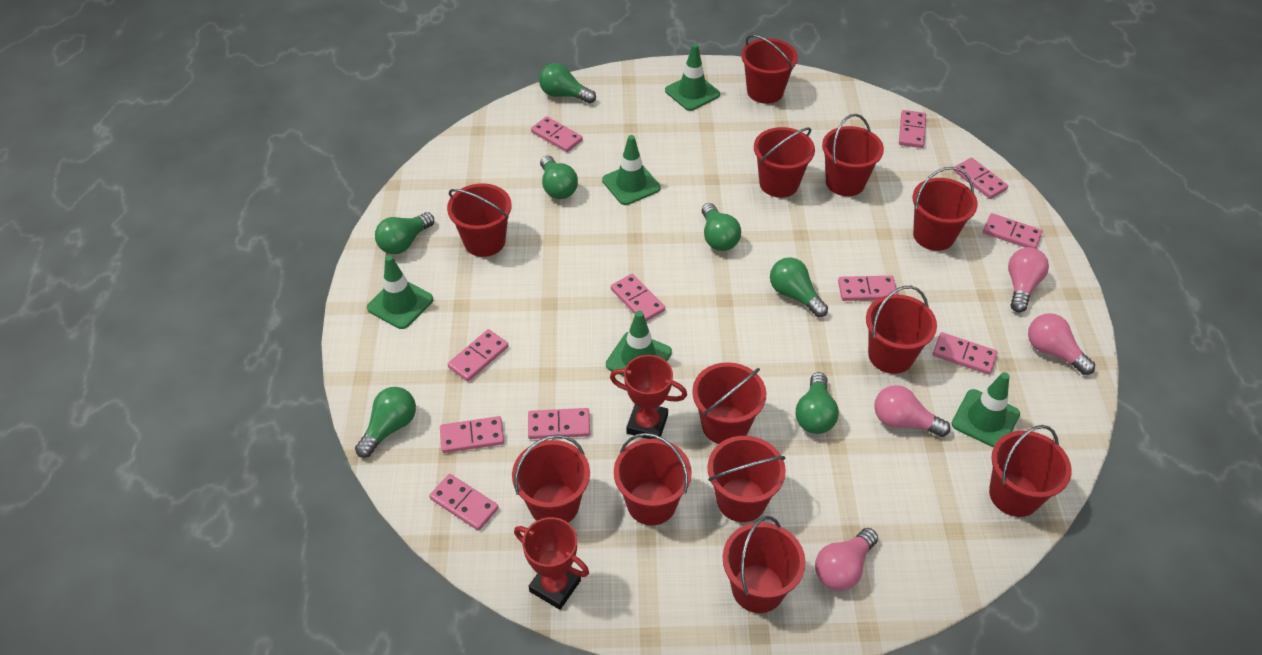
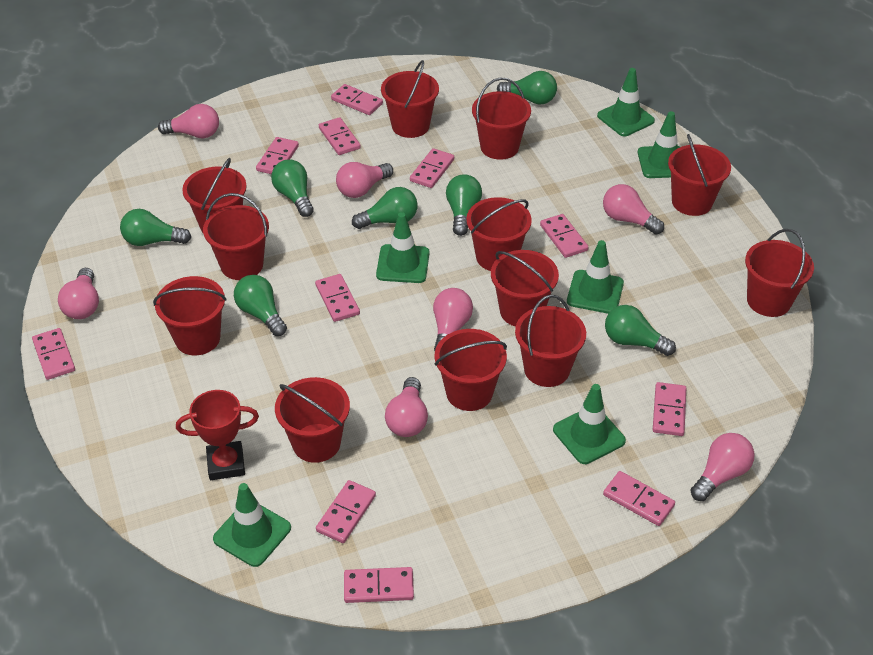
green traffic cone: 5 -> 6
pink light bulb: 4 -> 7
red trophy: 2 -> 1

